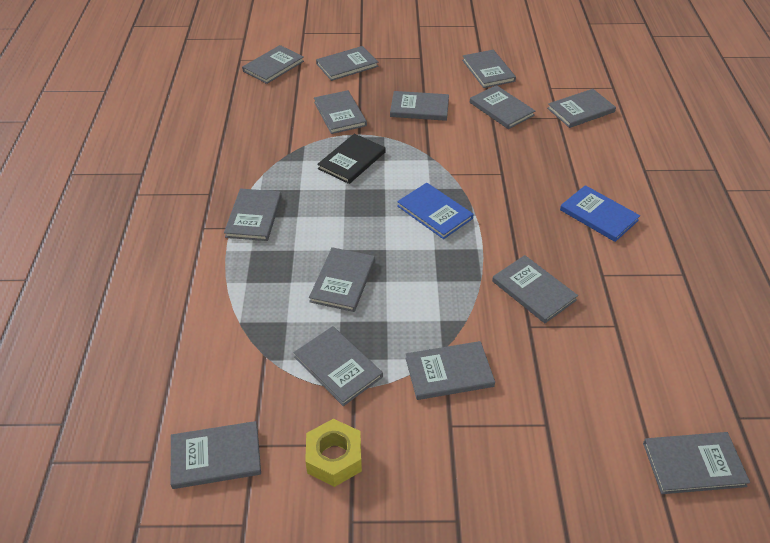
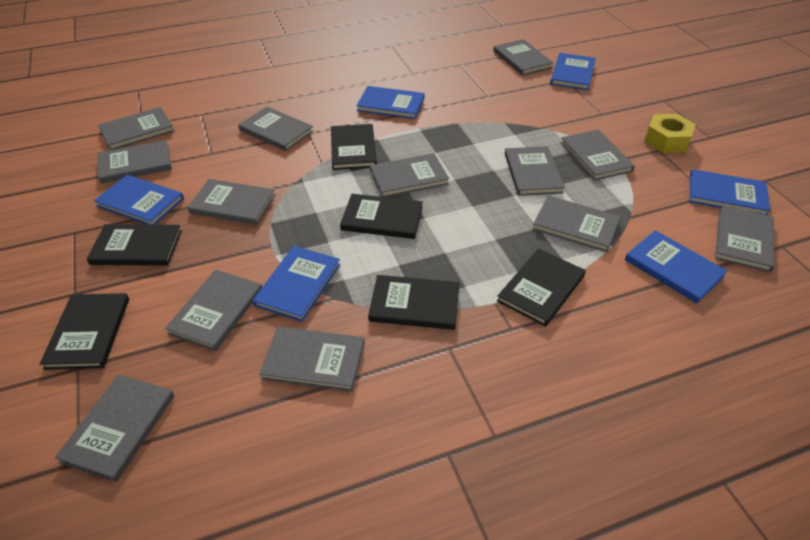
black book: 1 -> 6
blue book: 2 -> 6
grey book: 14 -> 13

